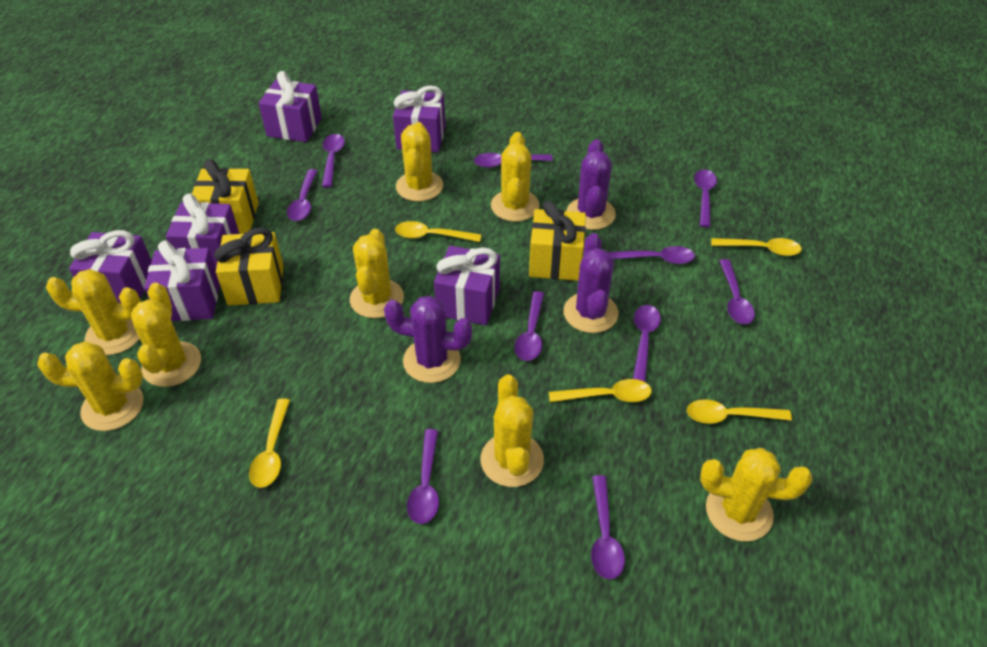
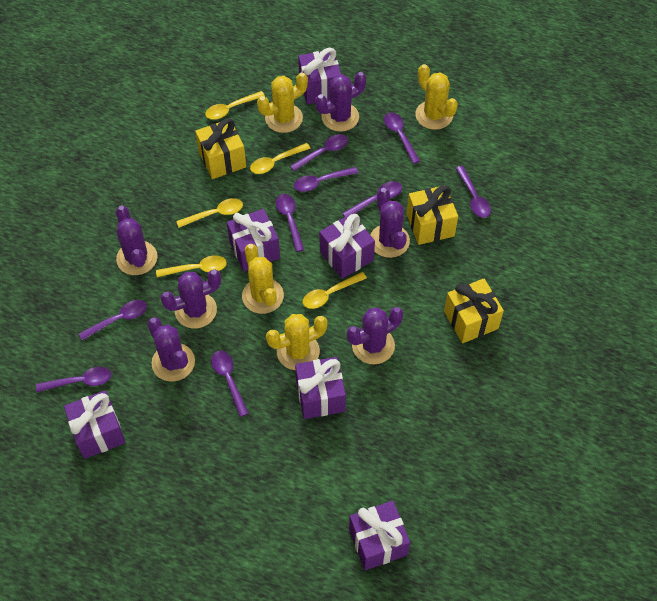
purple cactus: 3 -> 6
purple spoon: 10 -> 9
yellow cactus: 8 -> 4

